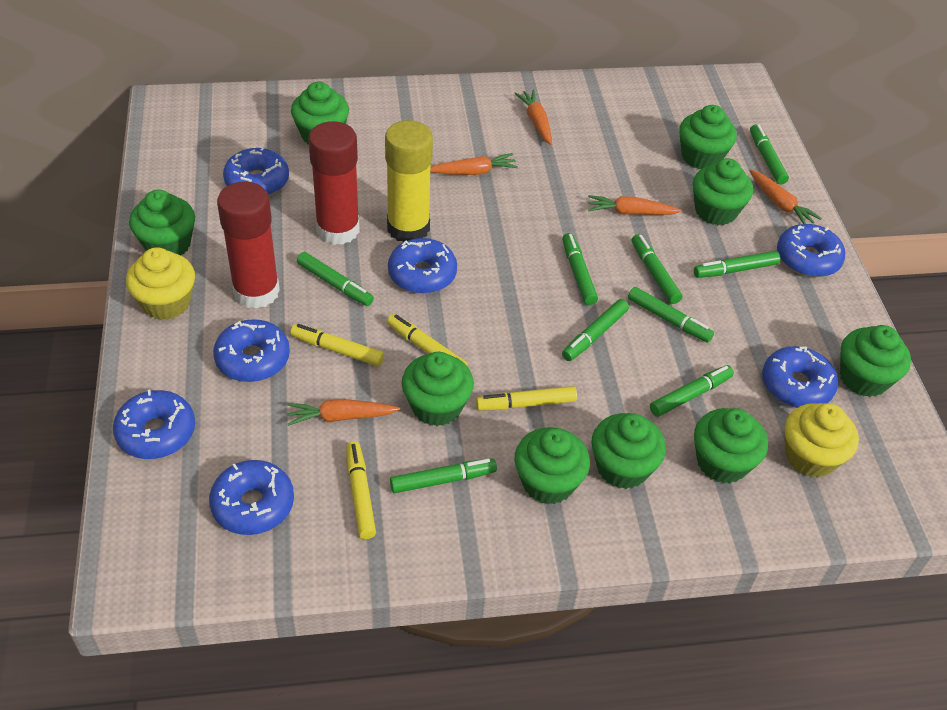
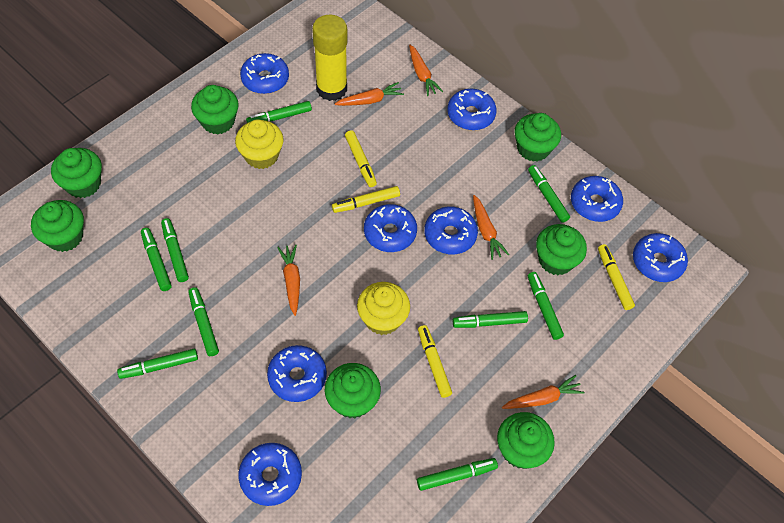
blue donut: 7 -> 8
green cupcake: 9 -> 7
red glue stick: 2 -> 0

